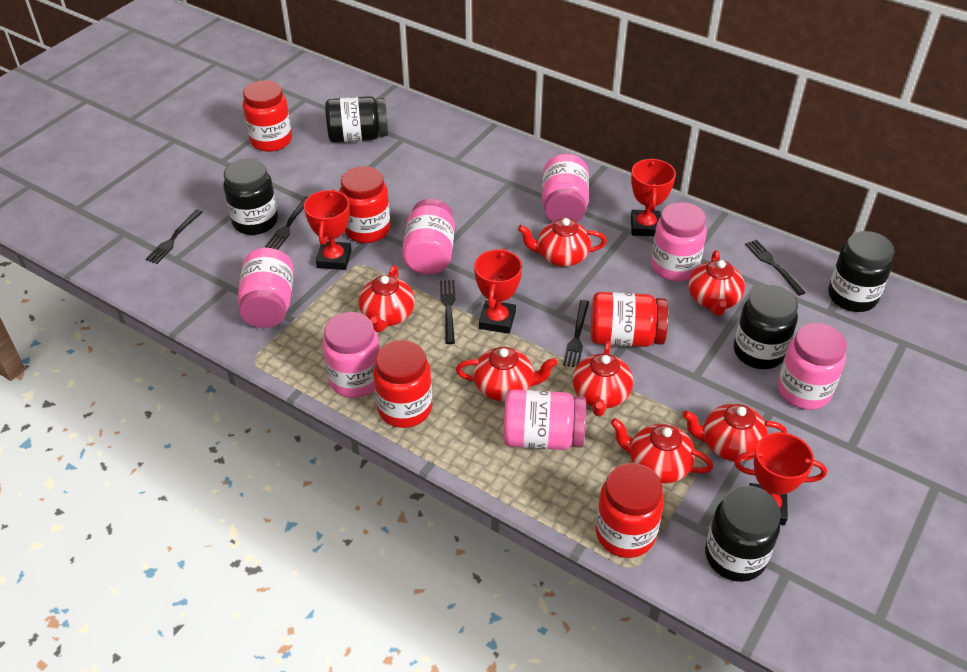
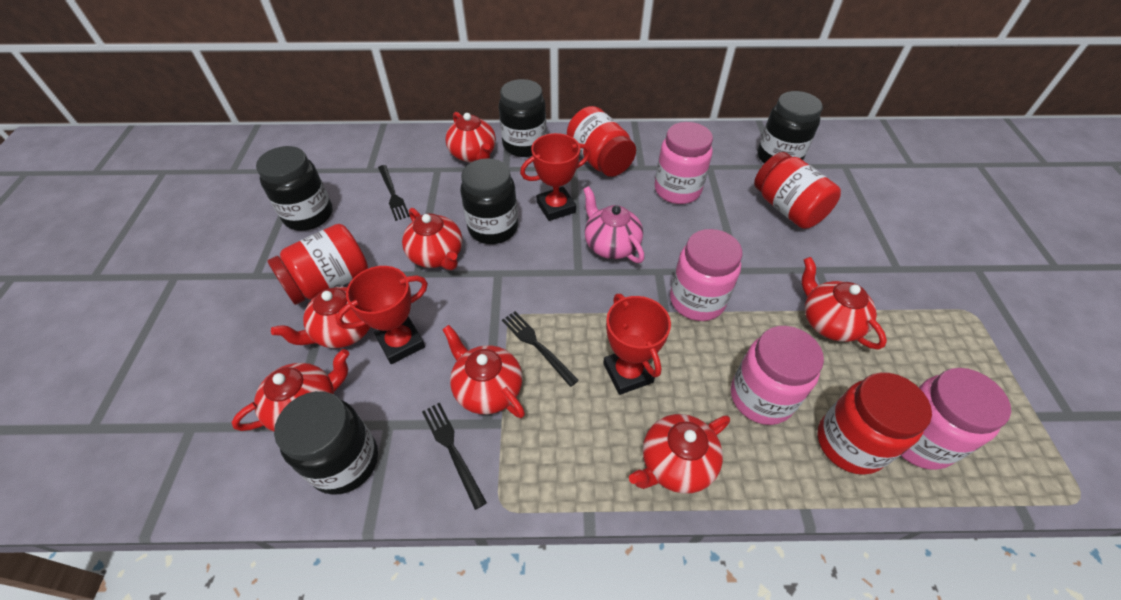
black fork: 5 -> 3
pink jar: 7 -> 4
pink teapot: 0 -> 1
red jar: 5 -> 4
red trophy: 4 -> 3

